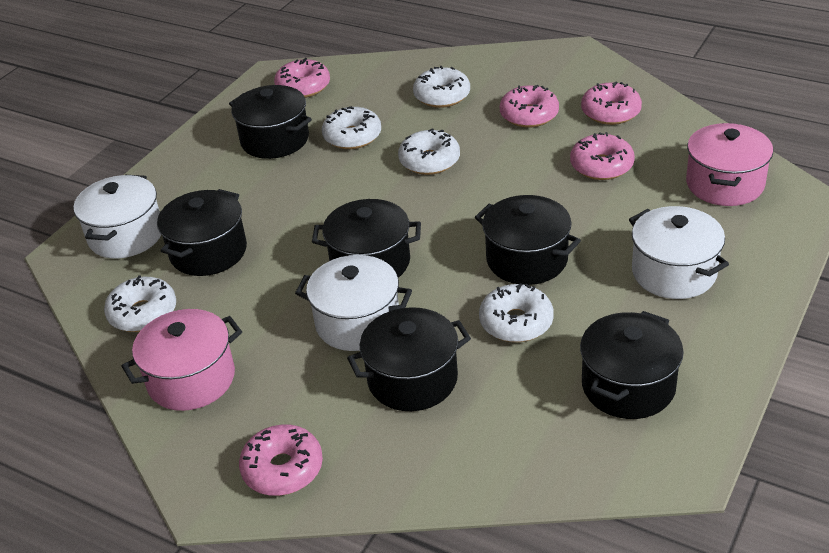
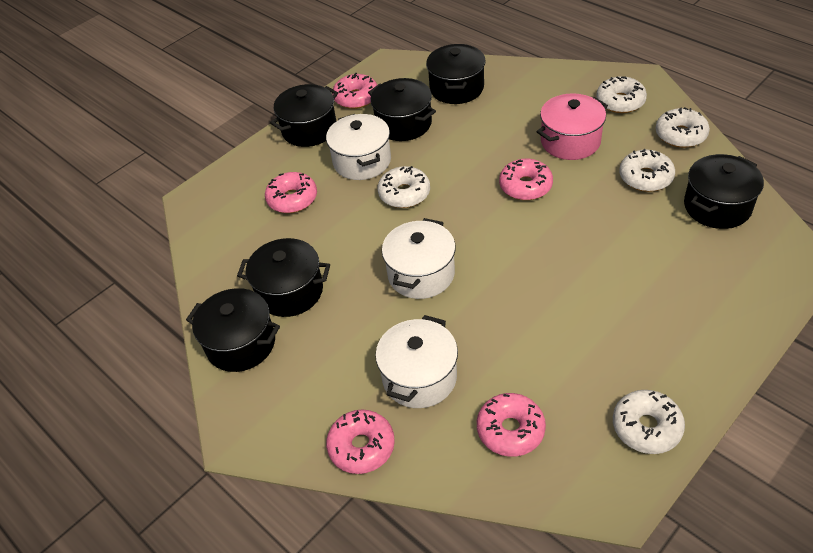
pink pot: 2 -> 1

